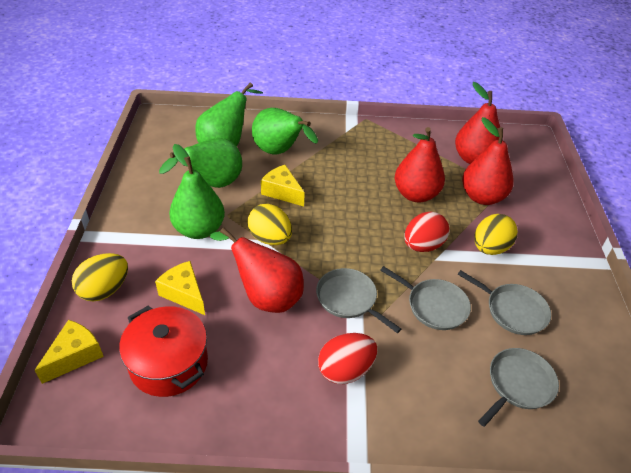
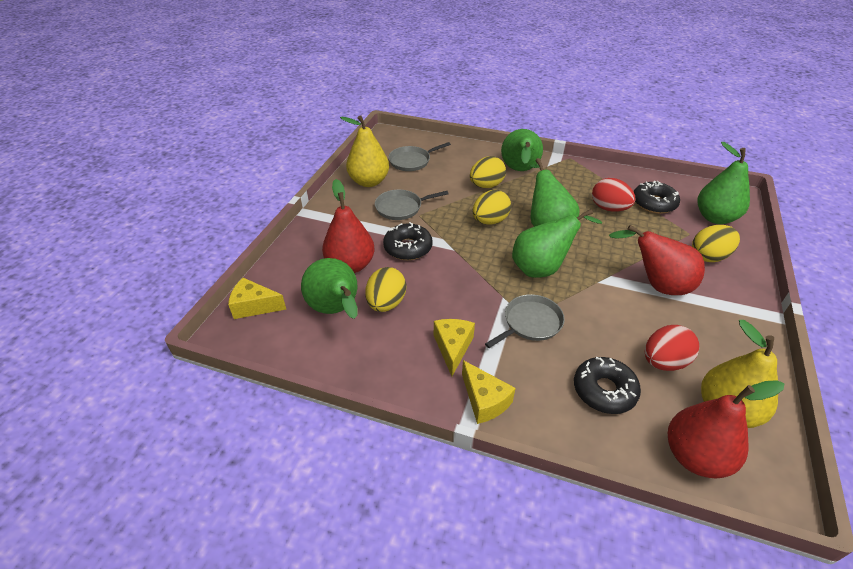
black donut: 0 -> 3
green pear: 4 -> 5
grey pan: 4 -> 3
red pear: 4 -> 3
red pot: 1 -> 0
yellow egg: 3 -> 4
yellow pear: 0 -> 2

